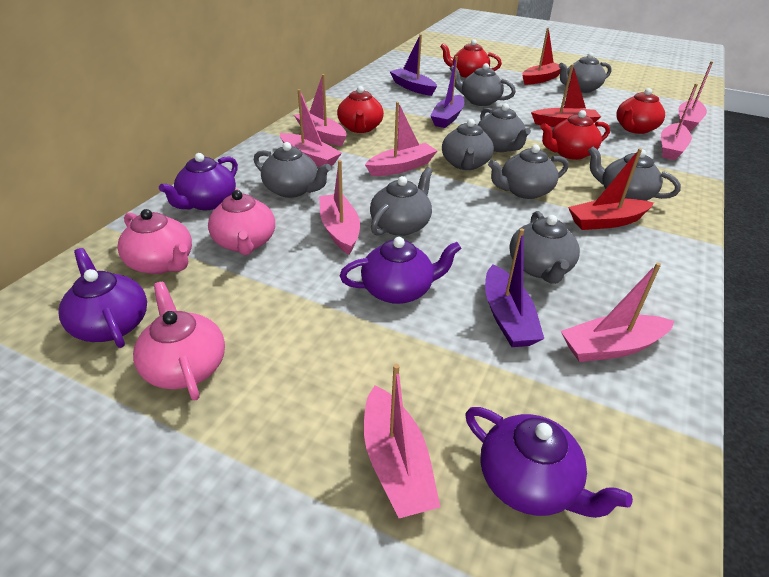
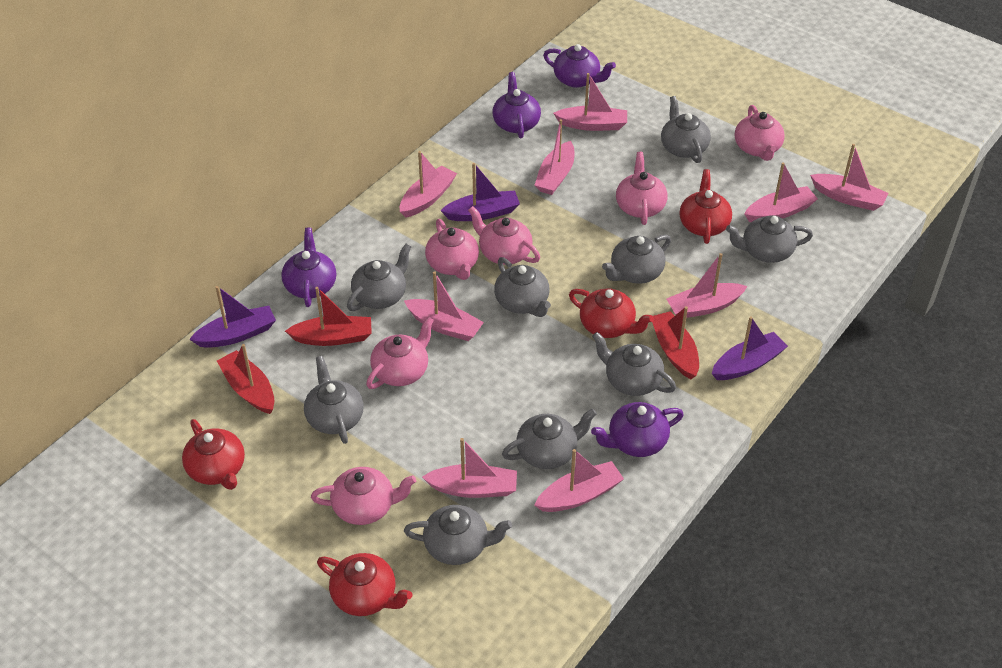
pink boat: 8 -> 9
pink teapot: 3 -> 6

